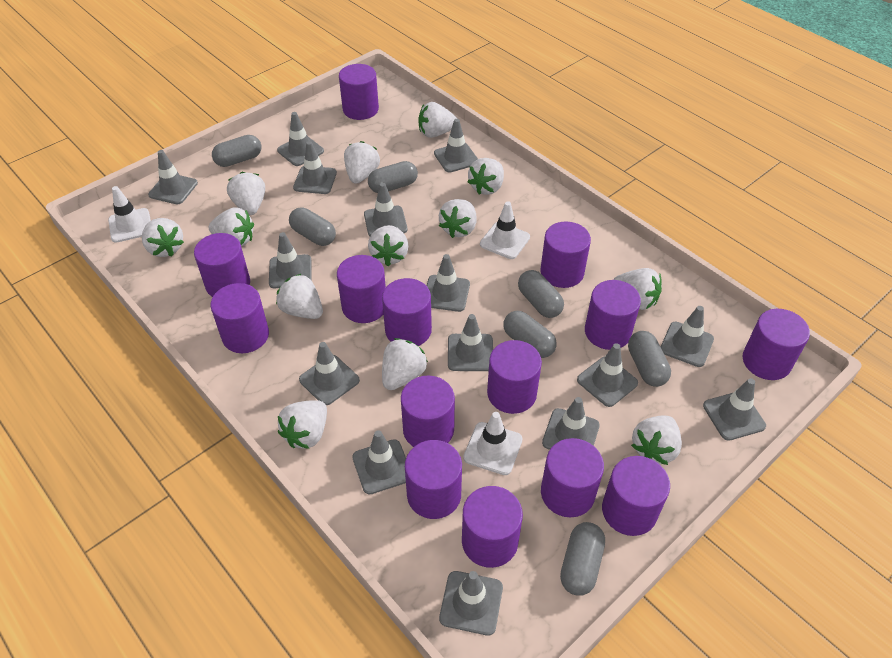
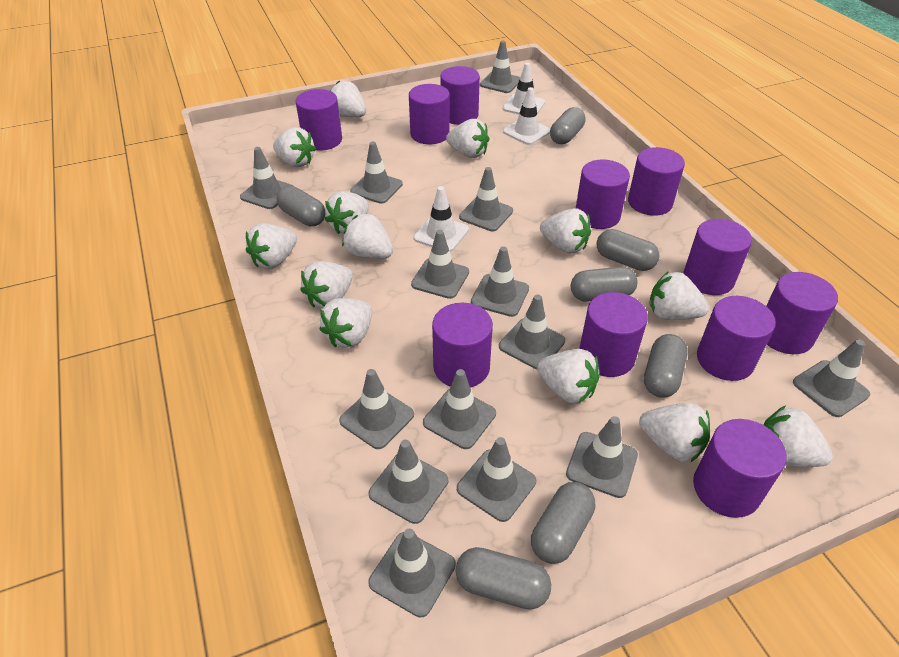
grey traffic cone: 15 -> 14
purple cylinder: 14 -> 11

